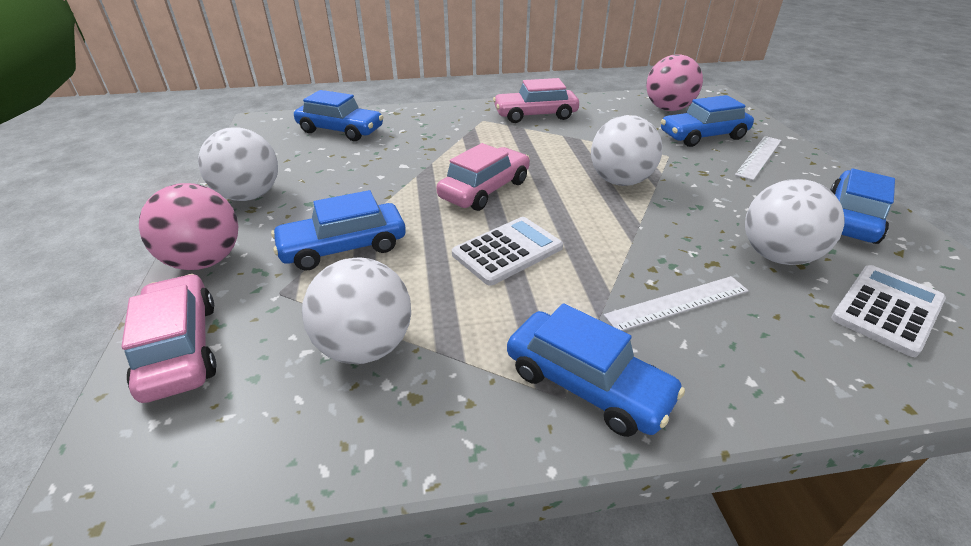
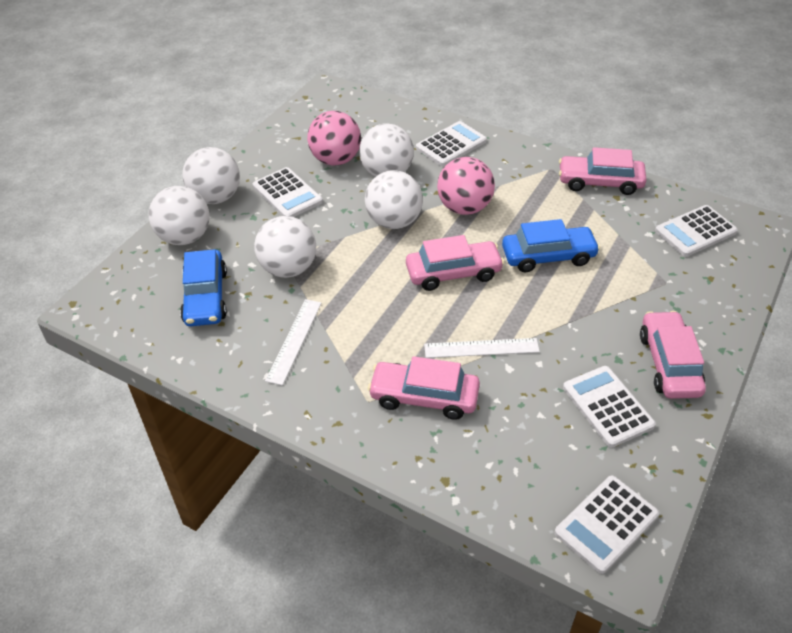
blue car: 5 -> 2
pink car: 3 -> 4
white ball: 4 -> 5
white calculator: 2 -> 5

